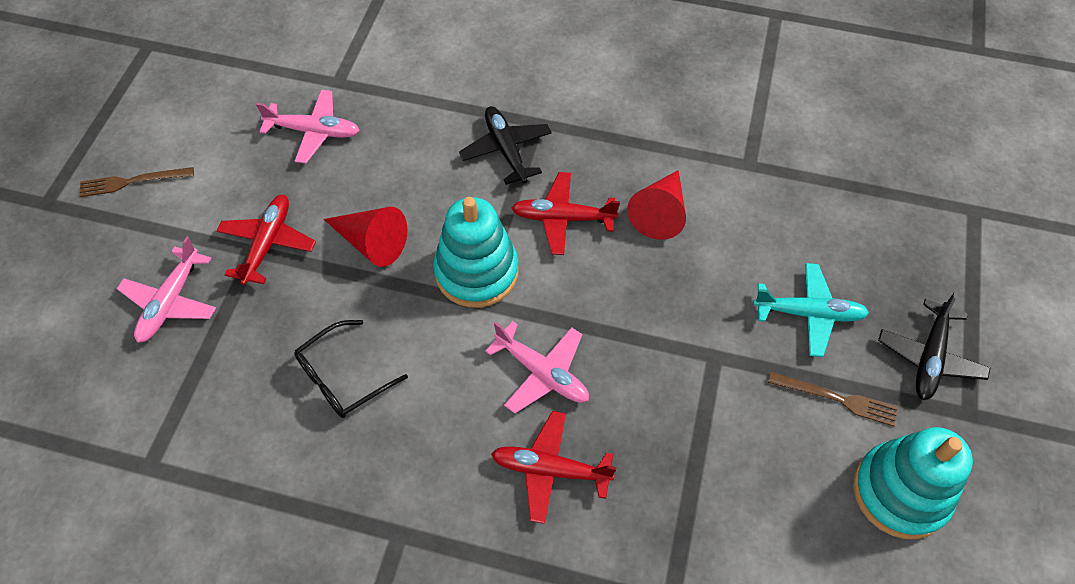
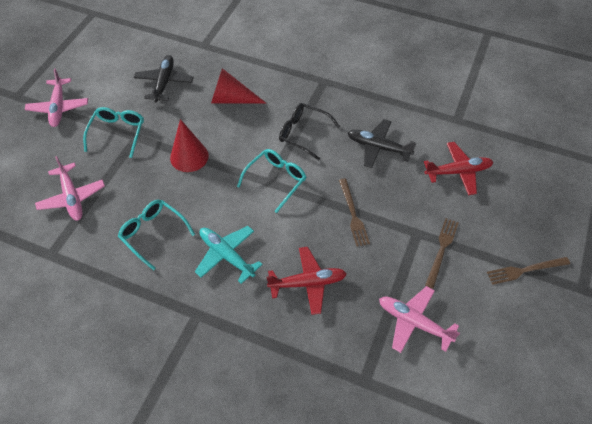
brown fork: 2 -> 3
red plane: 3 -> 2
turquoise glasses: 0 -> 3
turquoise stacking toy: 2 -> 0

